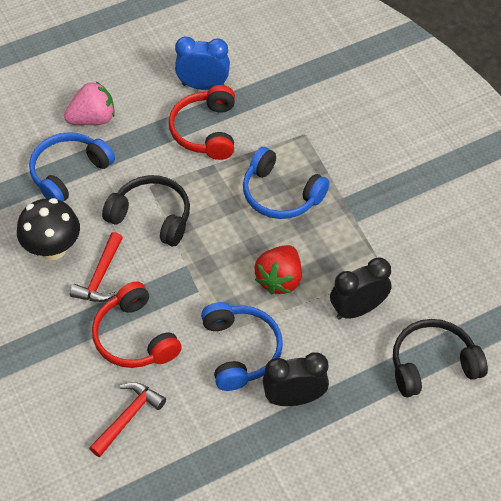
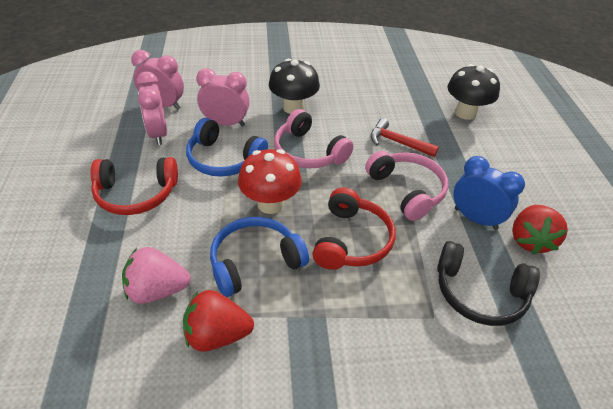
black clock: 2 -> 0
black headphones: 2 -> 1
black mushroom: 1 -> 2
blue headphones: 3 -> 2
pink clock: 0 -> 3
pink headphones: 0 -> 2
red hammer: 2 -> 1
red mushroom: 0 -> 1
red strawberry: 1 -> 2

